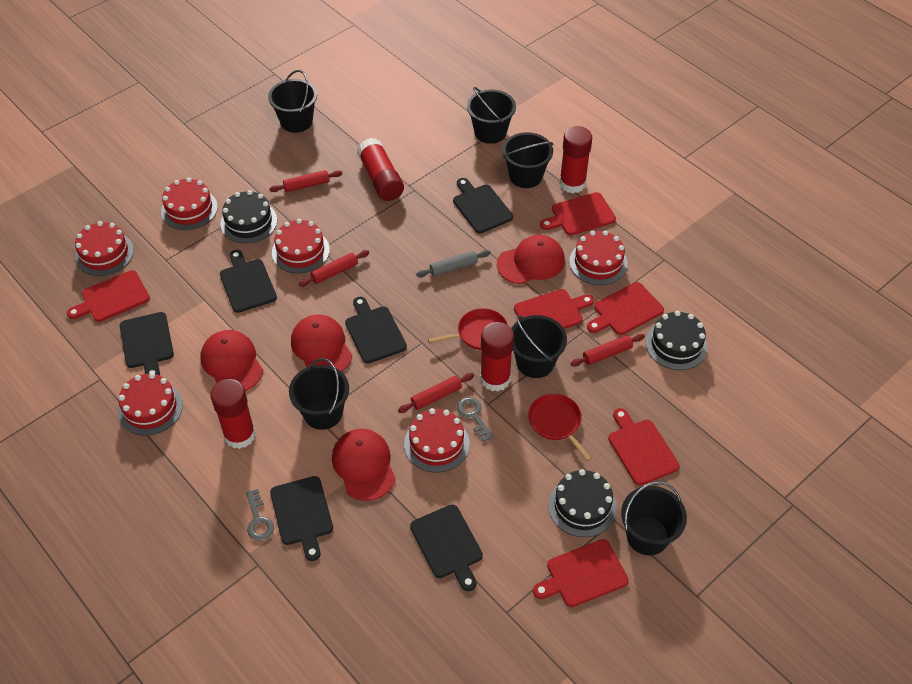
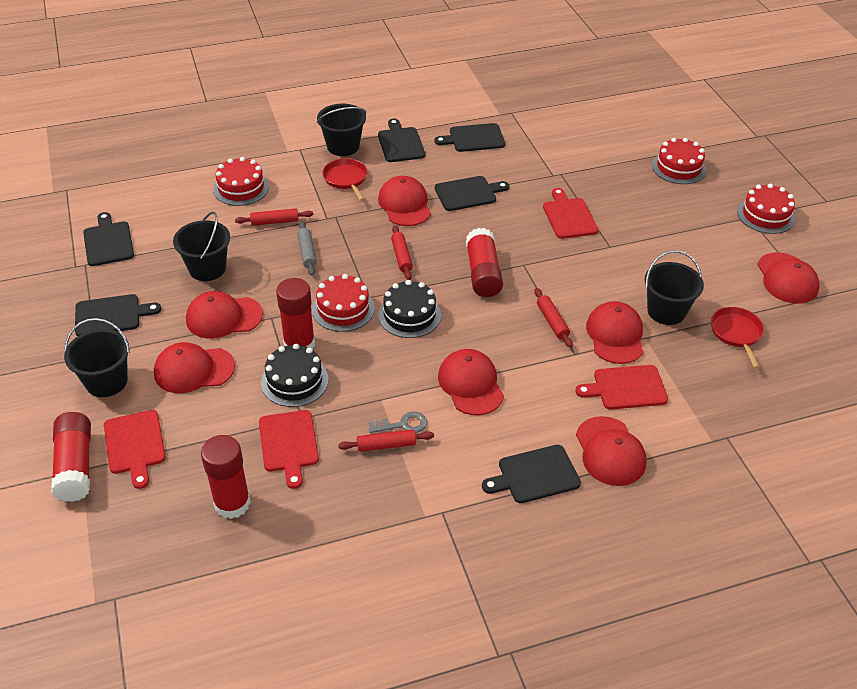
black bucket: 6 -> 4
black cake: 3 -> 2
grey key: 2 -> 1
red cake: 6 -> 4
red cap: 4 -> 7
red cutting board: 6 -> 4

